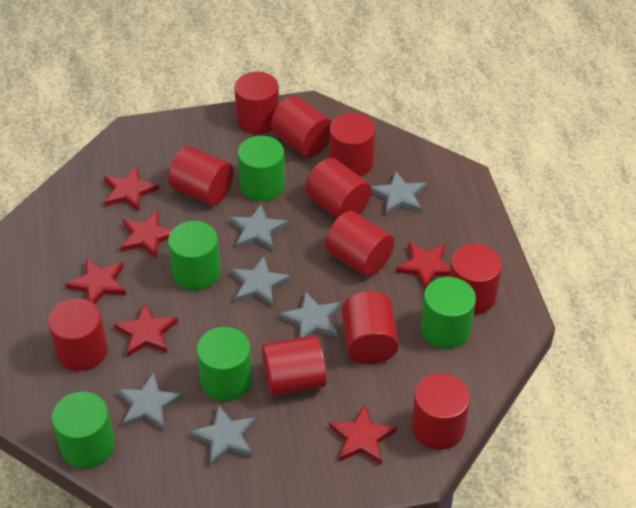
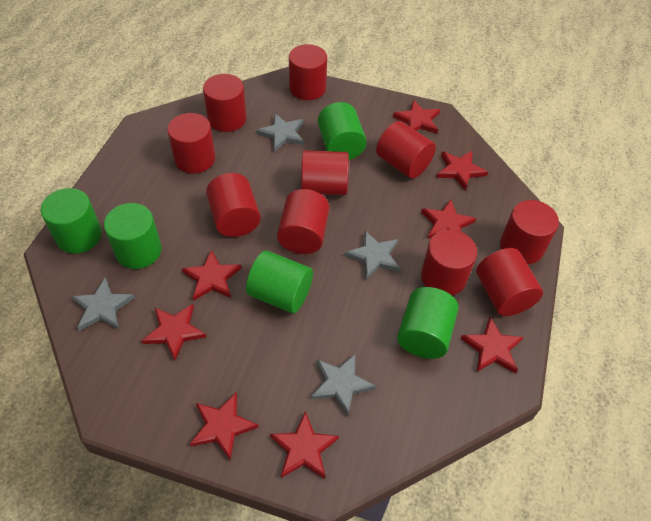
grey star: 6 -> 4
red cylinder: 11 -> 10
red star: 6 -> 8

